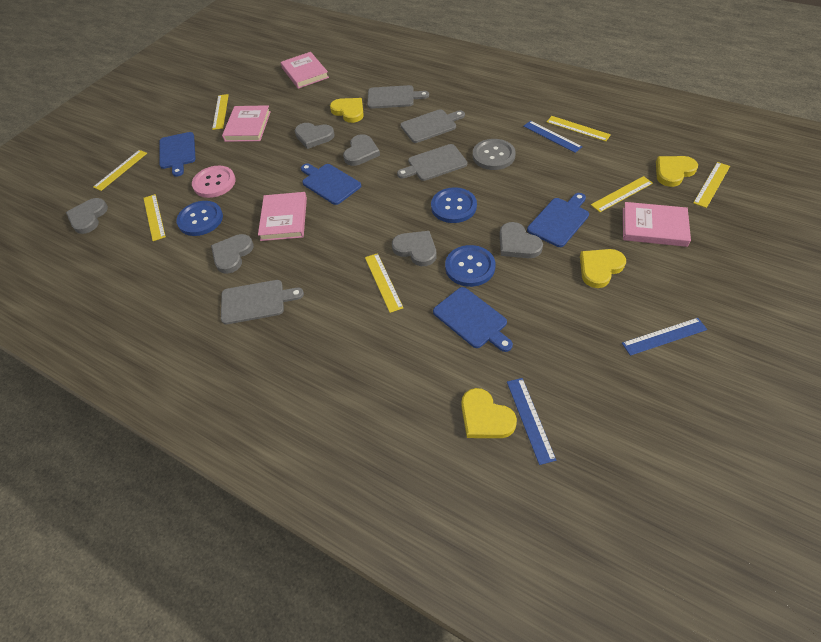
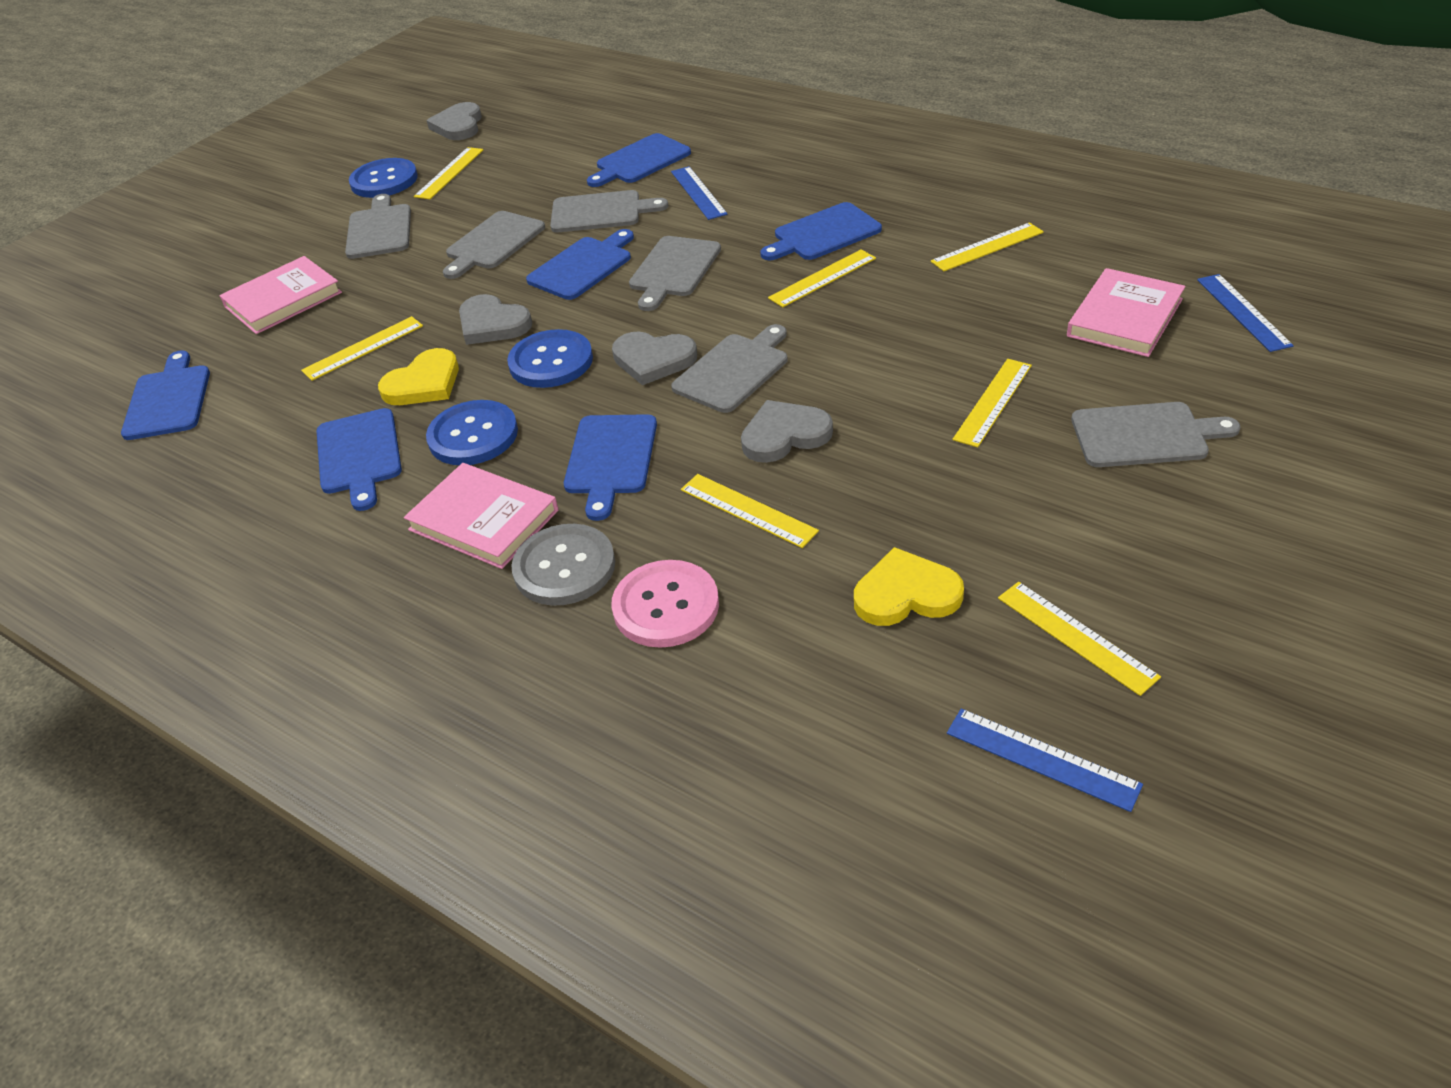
blue cutting board: 4 -> 6
grey cutting board: 4 -> 6
grey heart: 6 -> 4
pink book: 4 -> 3
yellow heart: 4 -> 2

